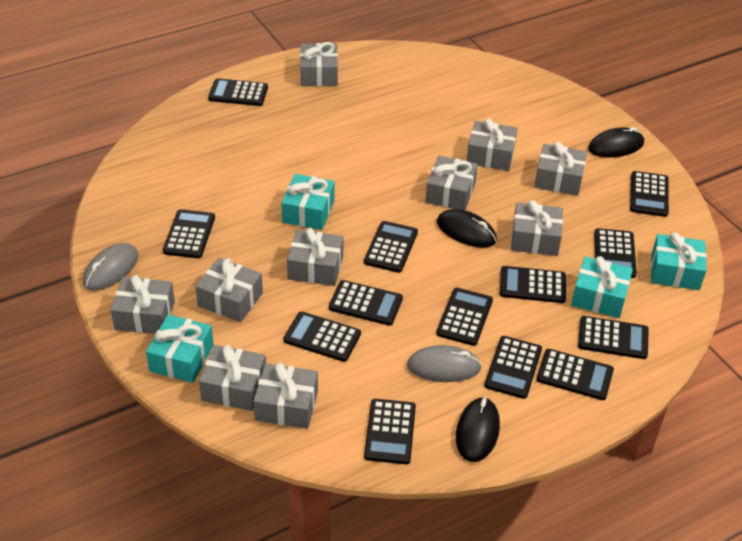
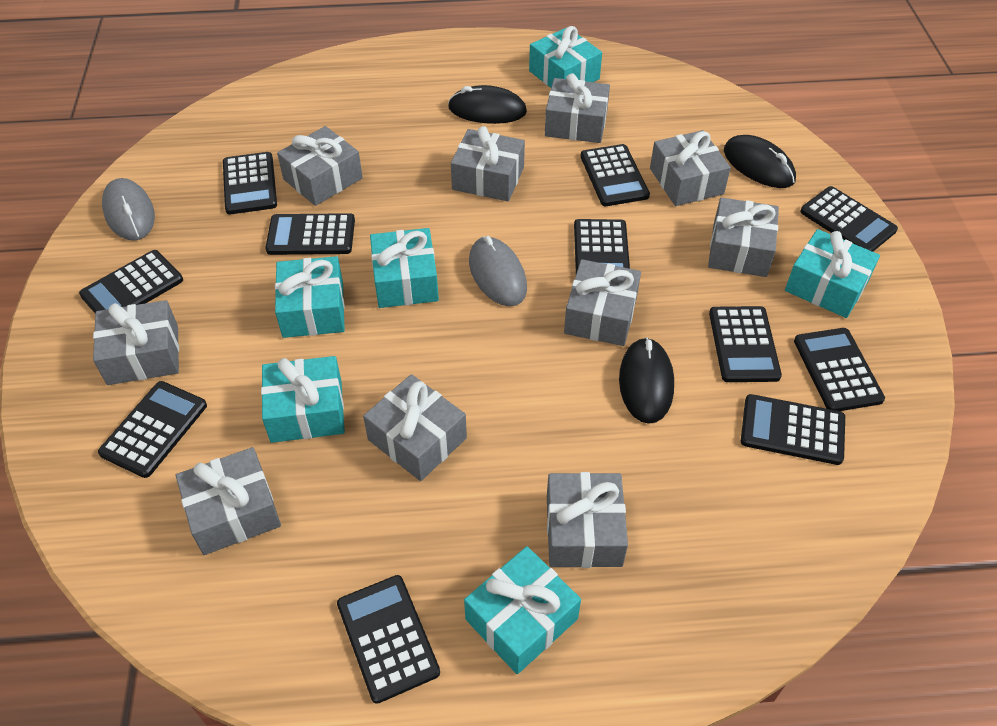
black calculator: 13 -> 11
turquoise gift: 4 -> 6

